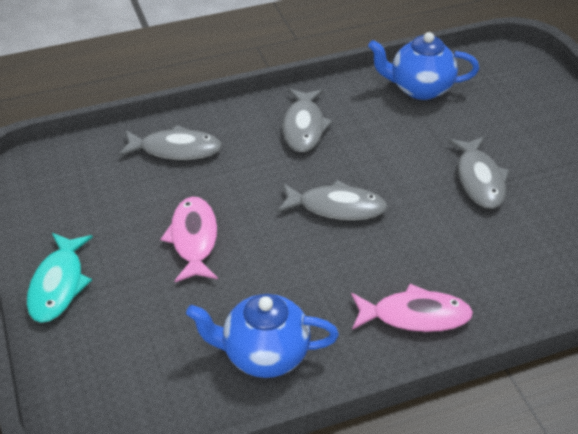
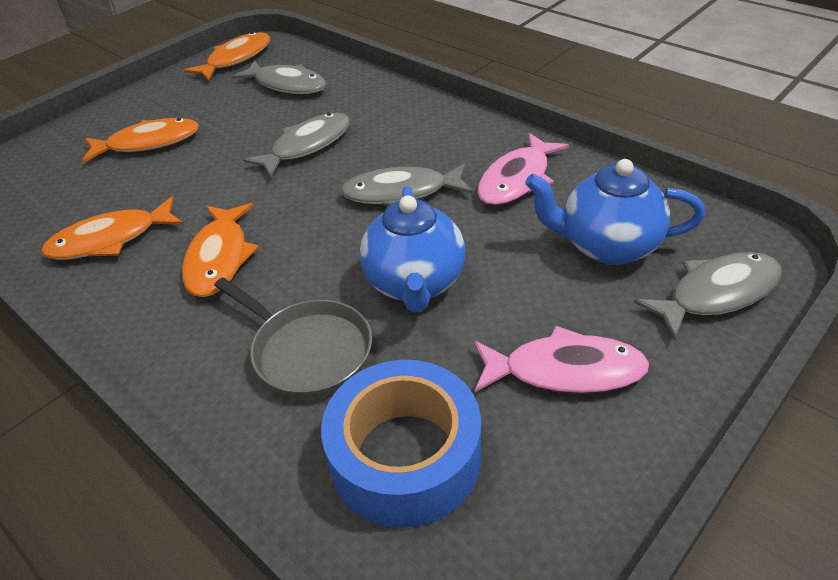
blue tape: 0 -> 1
grey pan: 0 -> 1
orange fish: 0 -> 4
turquoise fish: 1 -> 0

